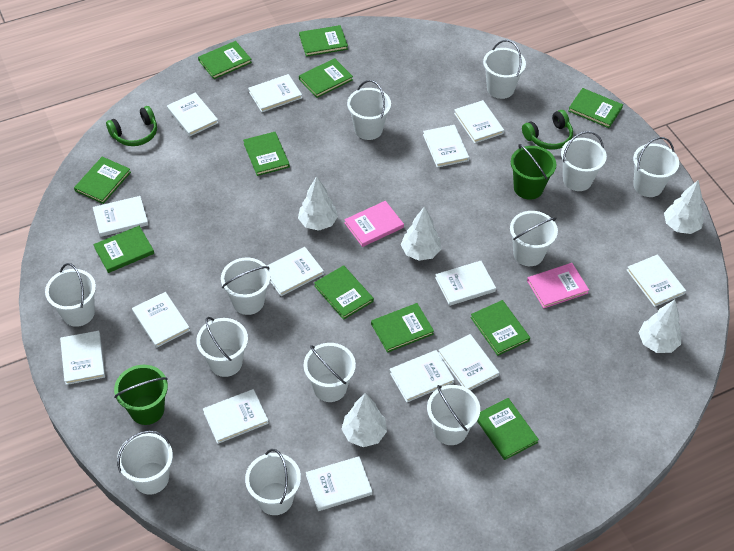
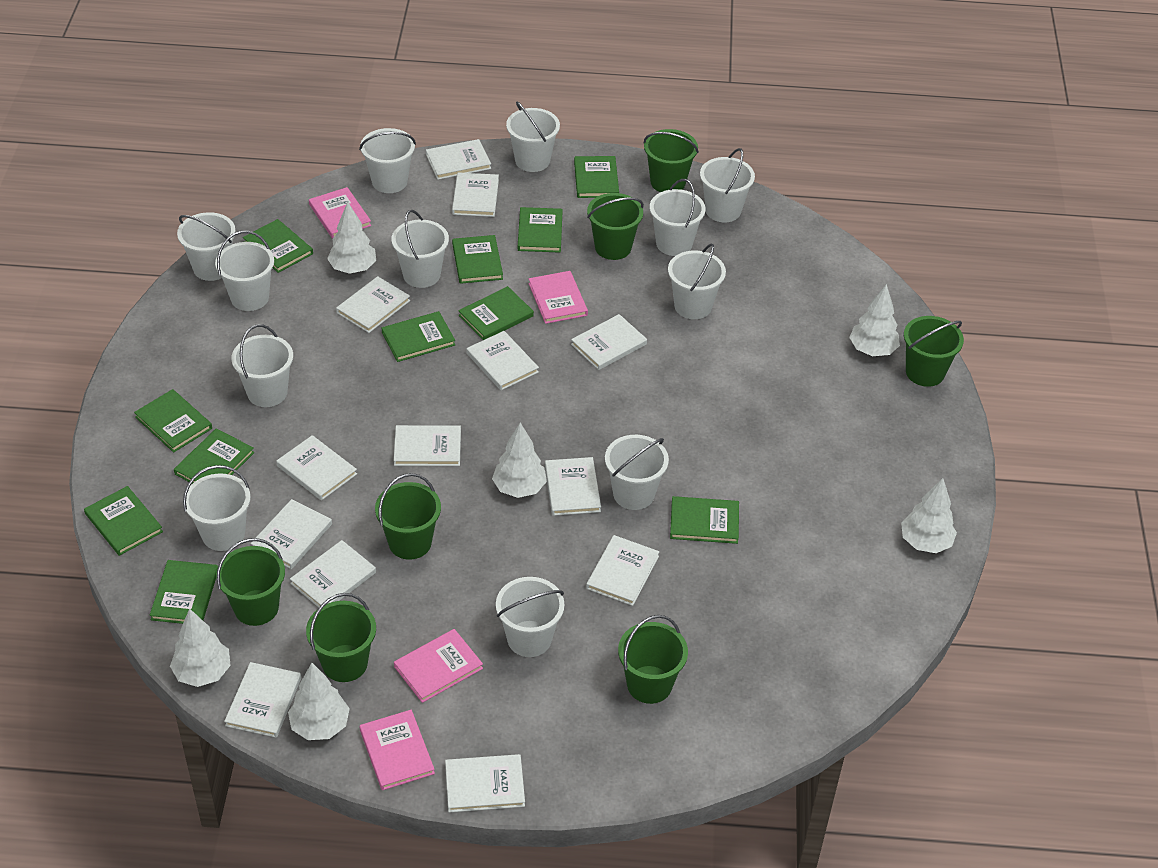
green bucket: 2 -> 7
green headphones: 2 -> 0
pink book: 2 -> 4
white book: 14 -> 13
white tree: 5 -> 6

